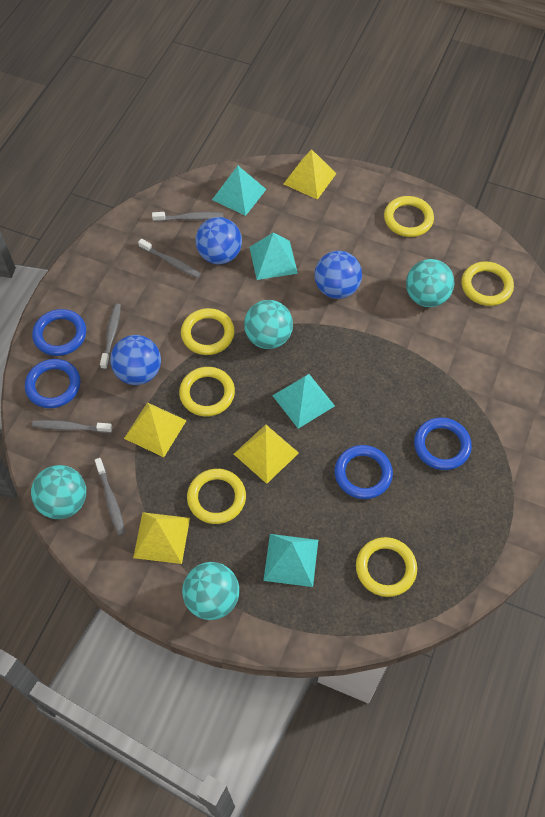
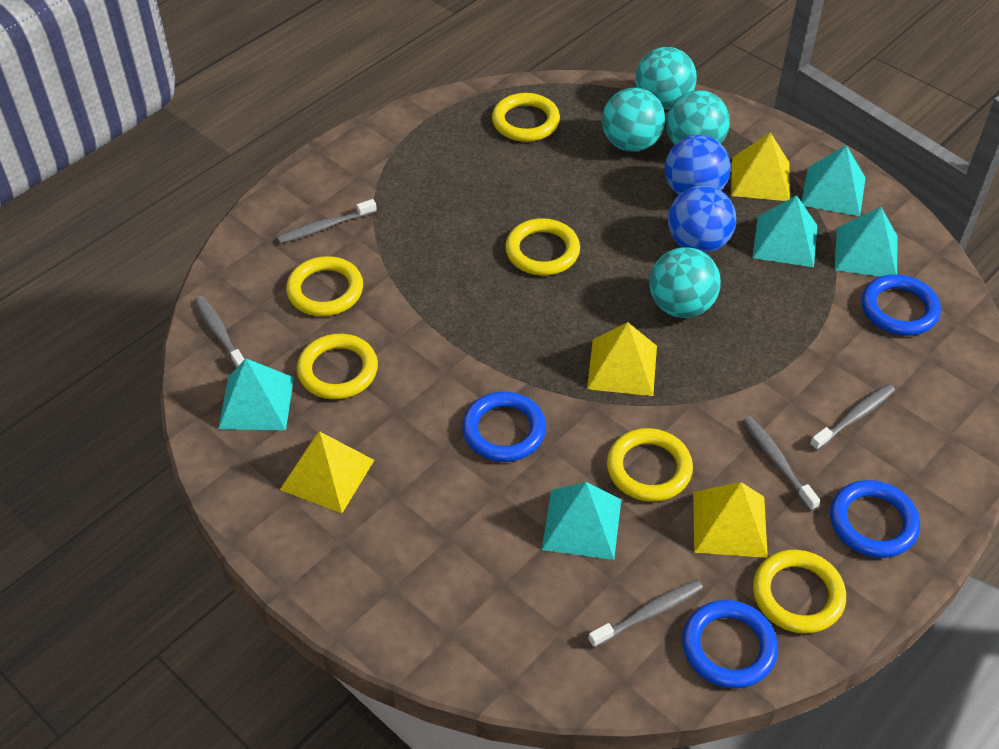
blue ball: 3 -> 2
turquoise pyramid: 4 -> 5

